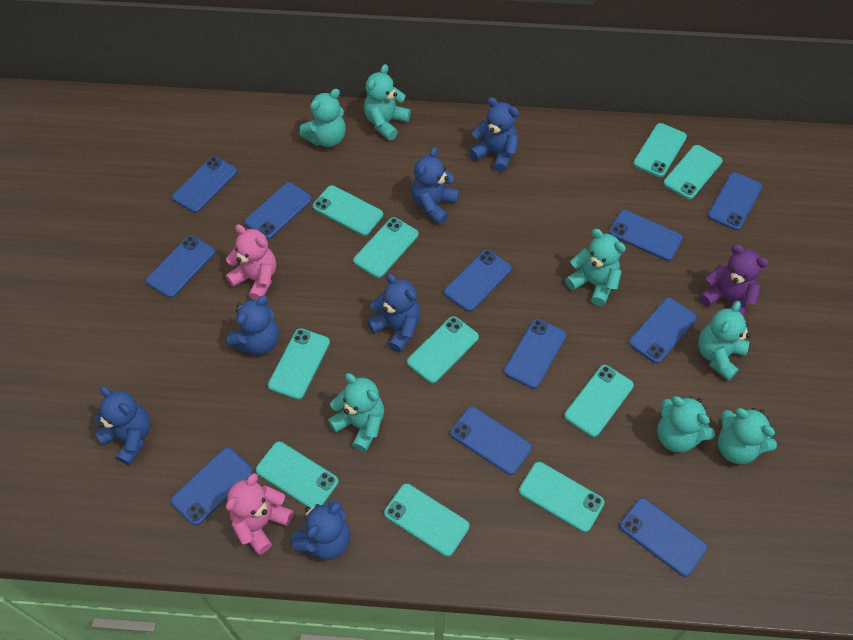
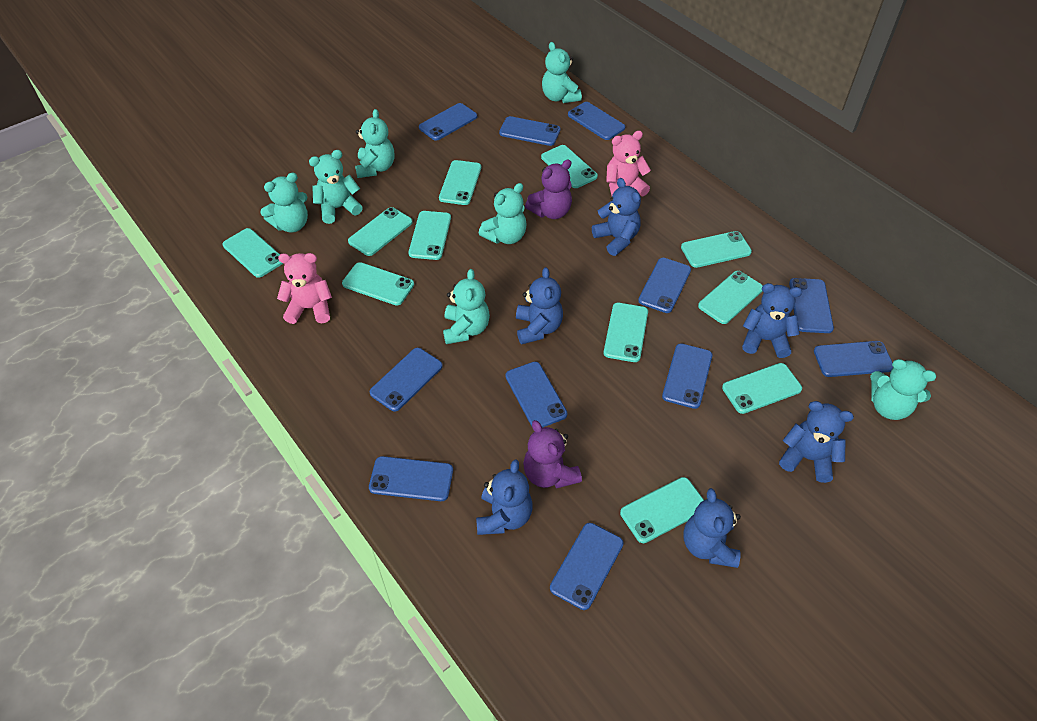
purple teddy bear: 1 -> 2
turquoise phone: 10 -> 11

